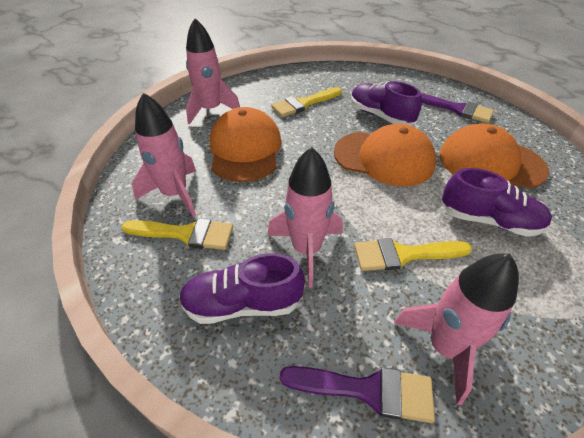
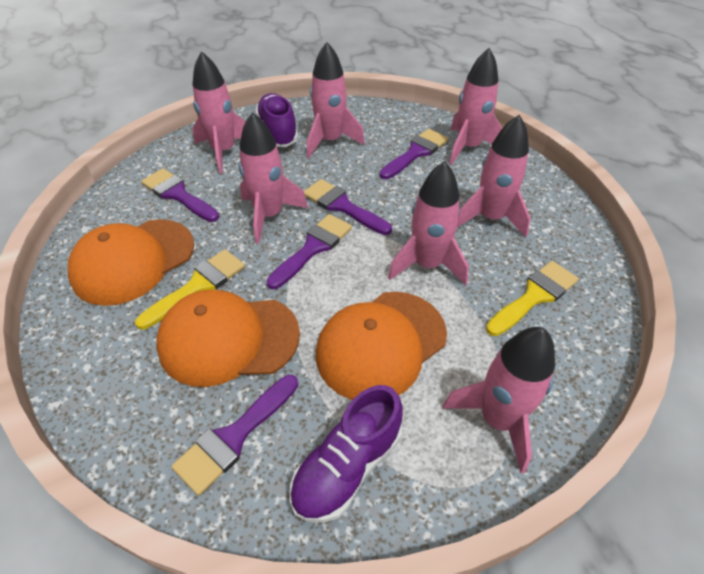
pink rocket: 4 -> 7
purple brush: 2 -> 5
purple shoe: 3 -> 2
yellow brush: 3 -> 2

